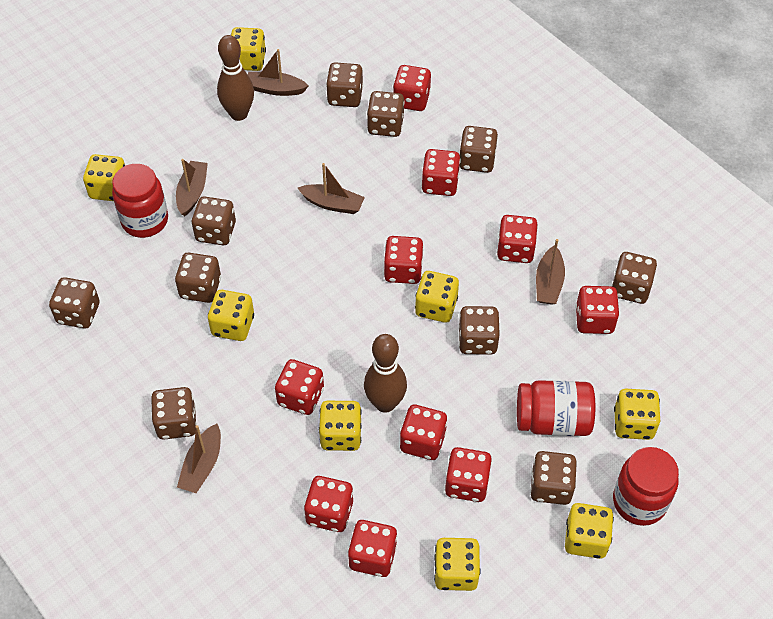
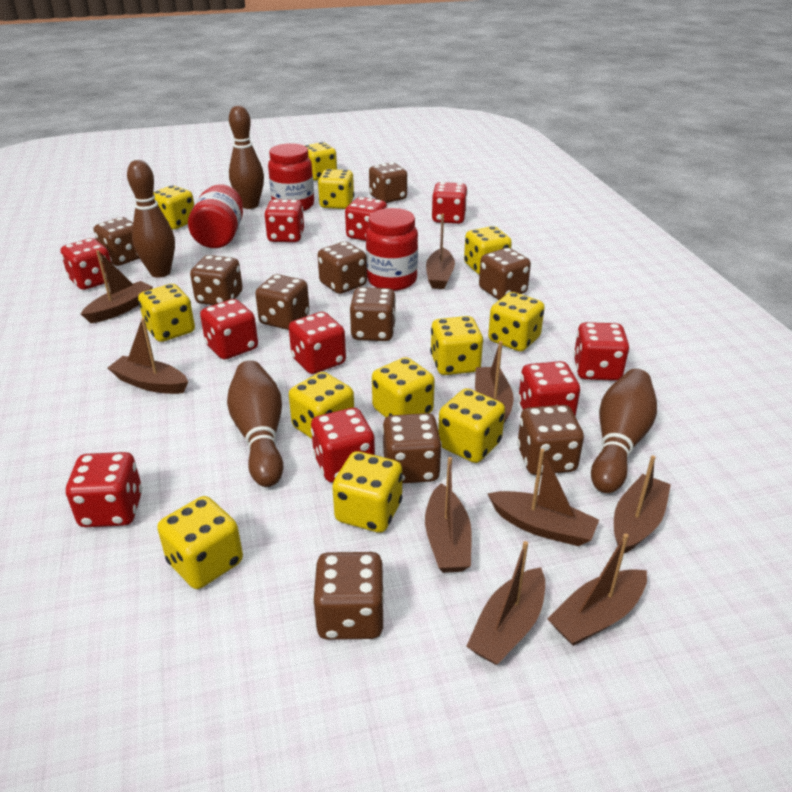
brown boat: 5 -> 9
brown bowling pin: 2 -> 4
yellow dice: 8 -> 12

